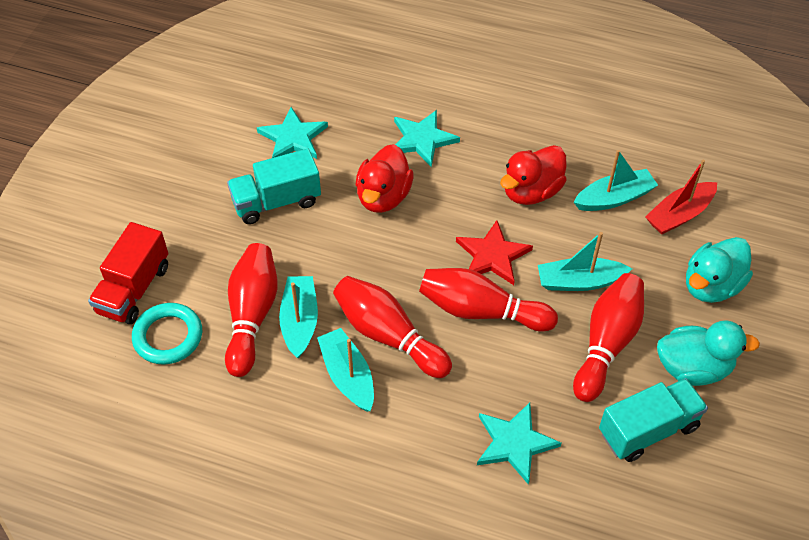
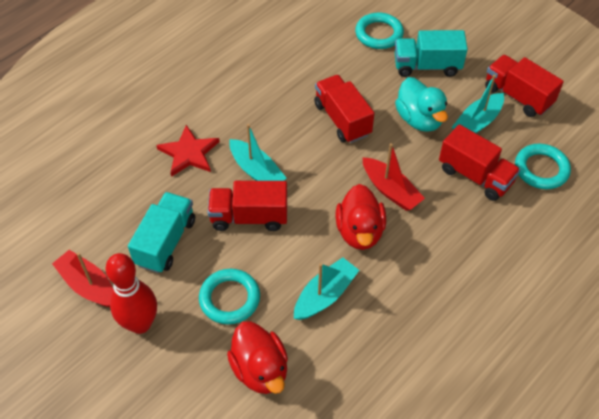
red boat: 1 -> 2
red bowling pin: 4 -> 1
red truck: 1 -> 4
turquoise boat: 4 -> 3
turquoise duck: 2 -> 1
turquoise ring: 1 -> 3
turquoise star: 3 -> 0

